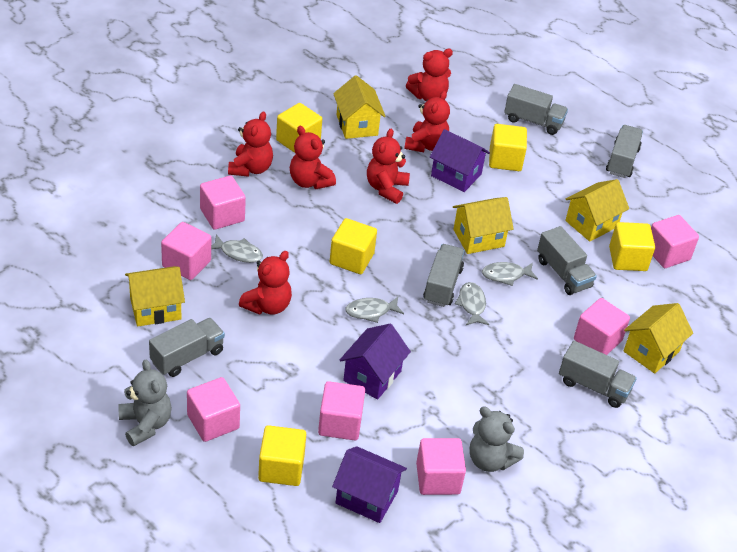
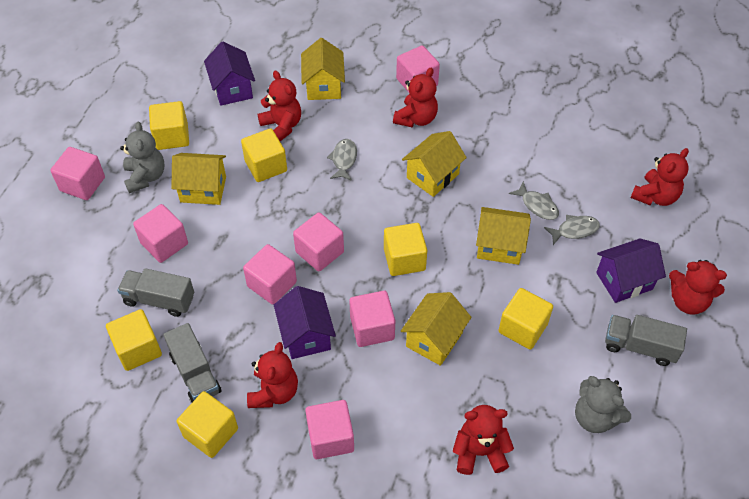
grey fish: 4 -> 3
grey truck: 6 -> 3
yellow cube: 5 -> 6

